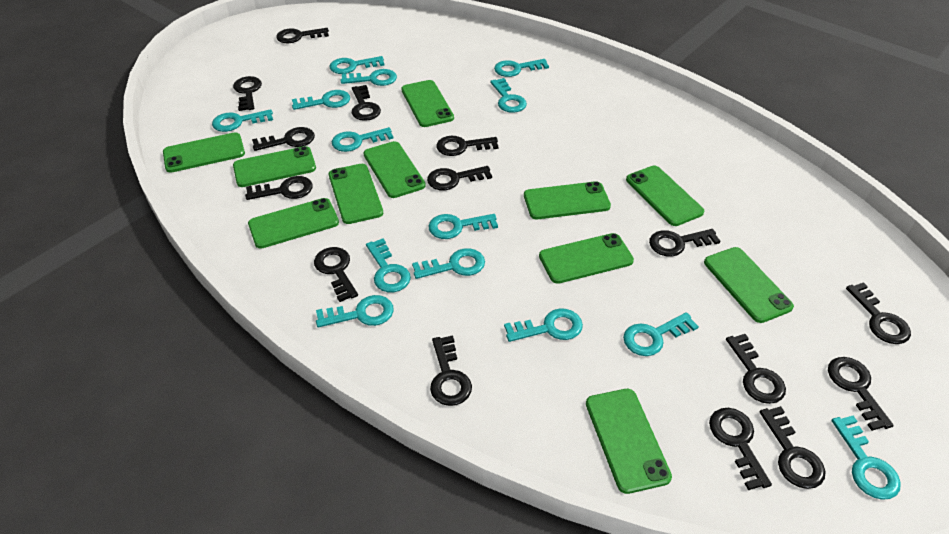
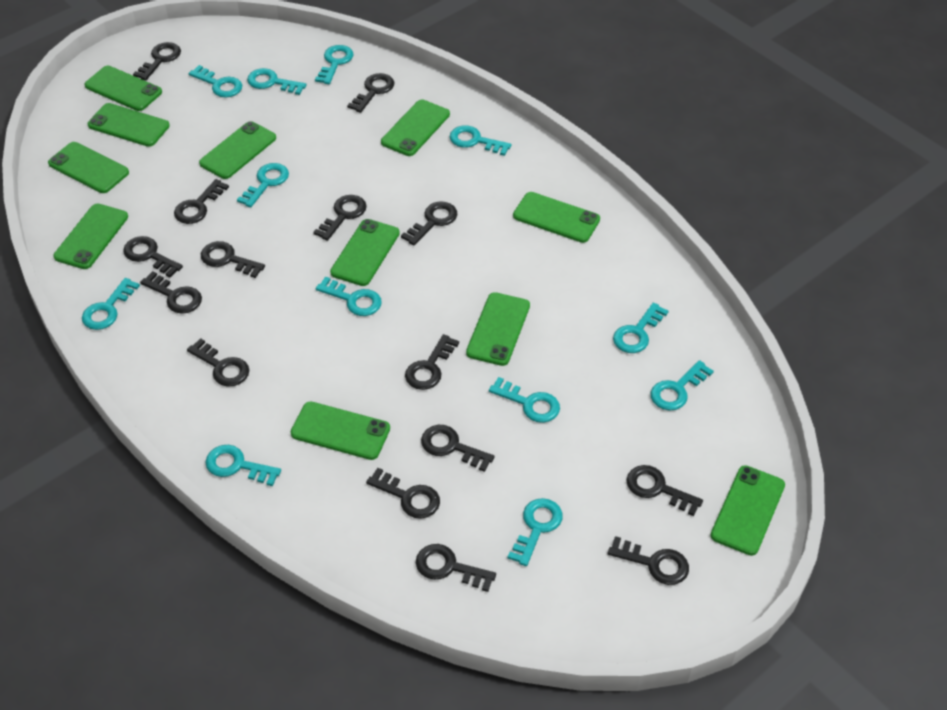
turquoise key: 14 -> 12

